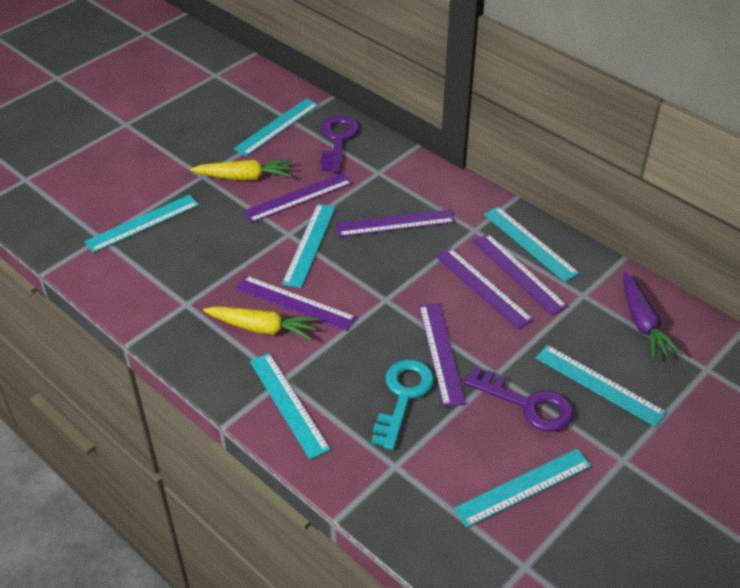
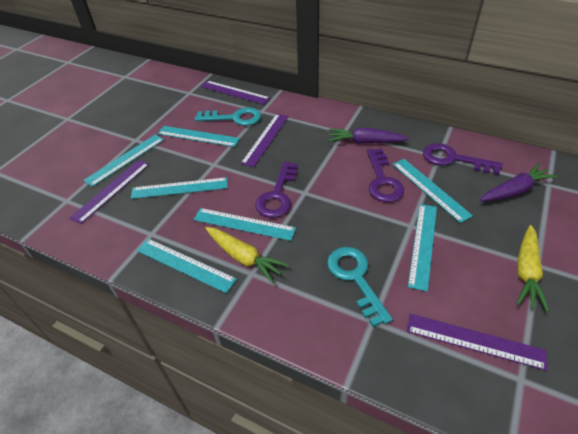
purple carrot: 1 -> 2
purple key: 2 -> 3
purple ruler: 6 -> 4
turquoise key: 1 -> 2

